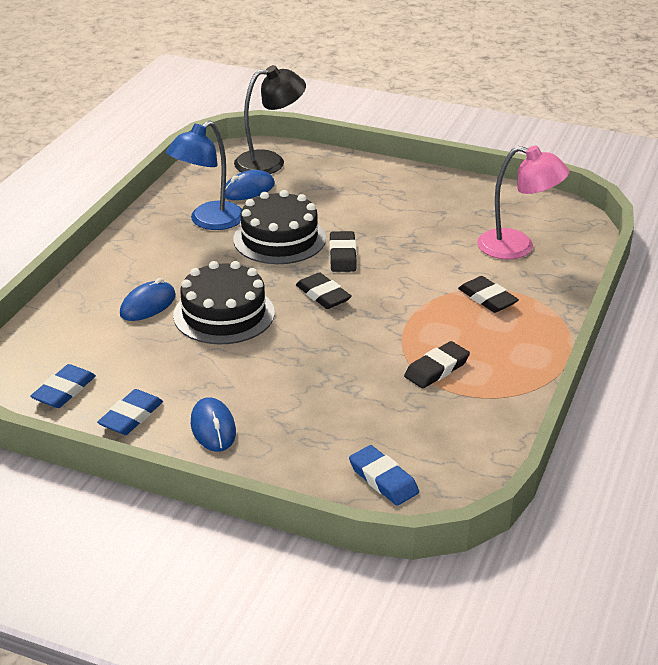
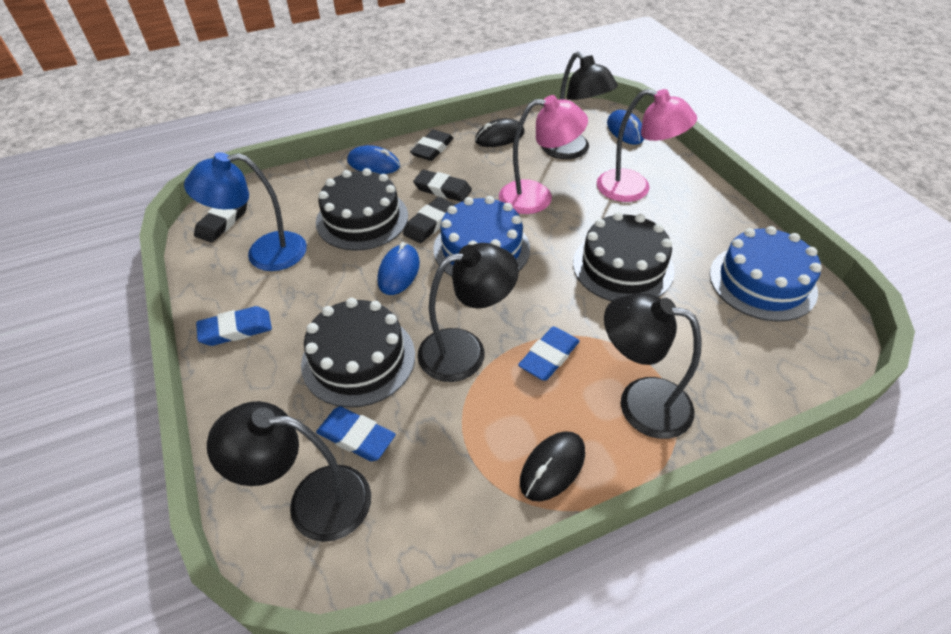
black cake: 2 -> 3
black lamp: 1 -> 4
black mouse: 0 -> 2
blue cake: 0 -> 2
pink lamp: 1 -> 2

